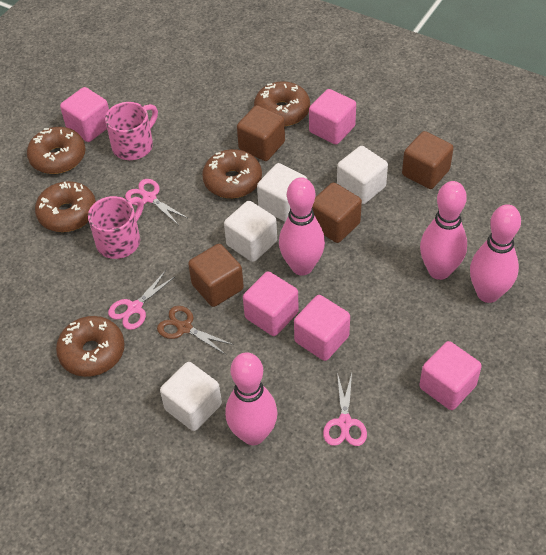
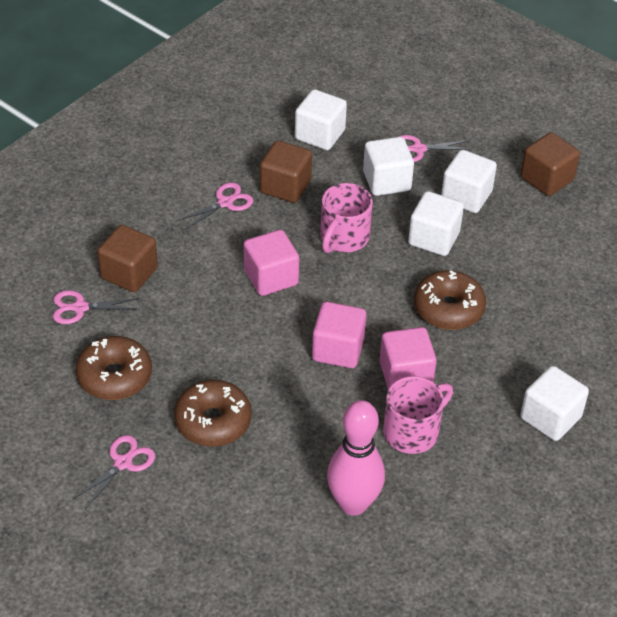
brown cube: 4 -> 3
brown donut: 5 -> 3
brown scissors: 1 -> 0
pink bowling pin: 4 -> 1
pink cube: 5 -> 3
pink scissors: 3 -> 4
white cube: 4 -> 5

